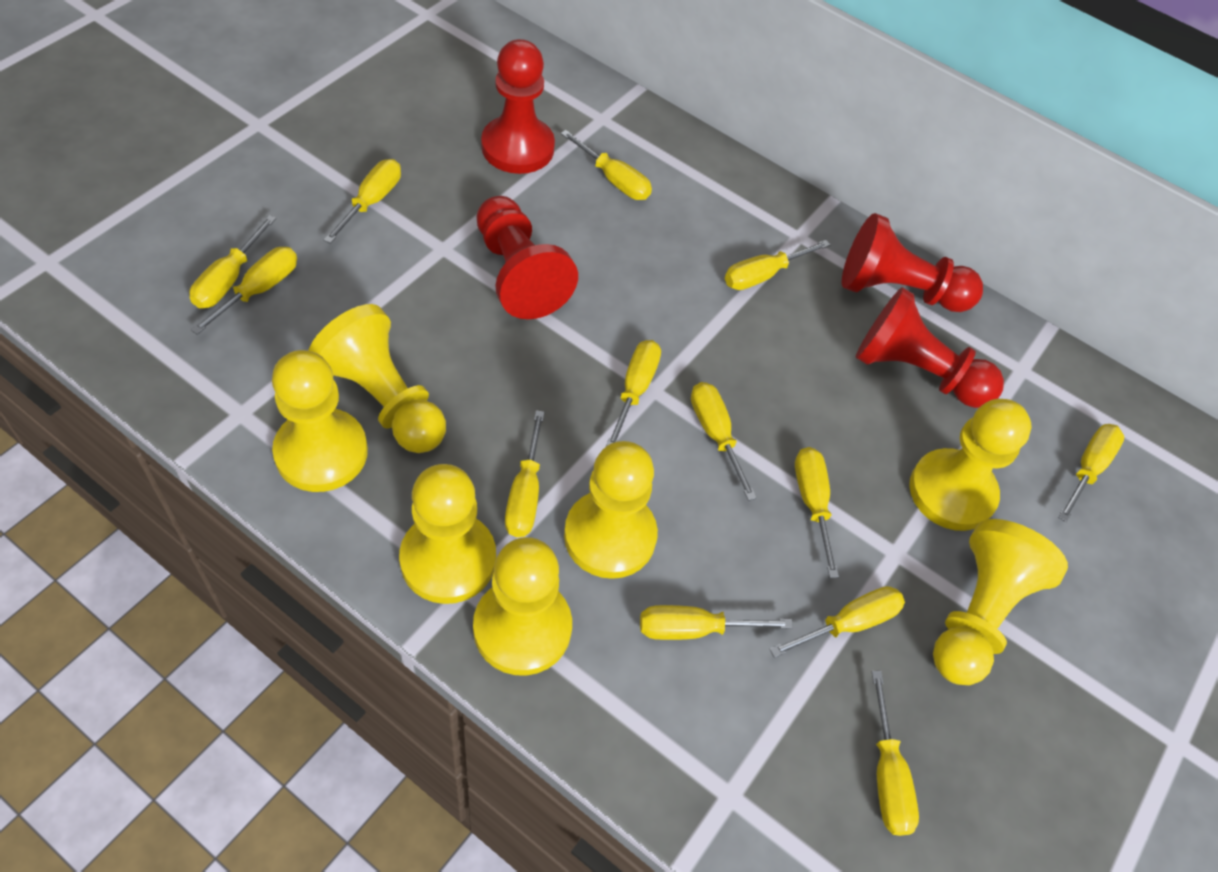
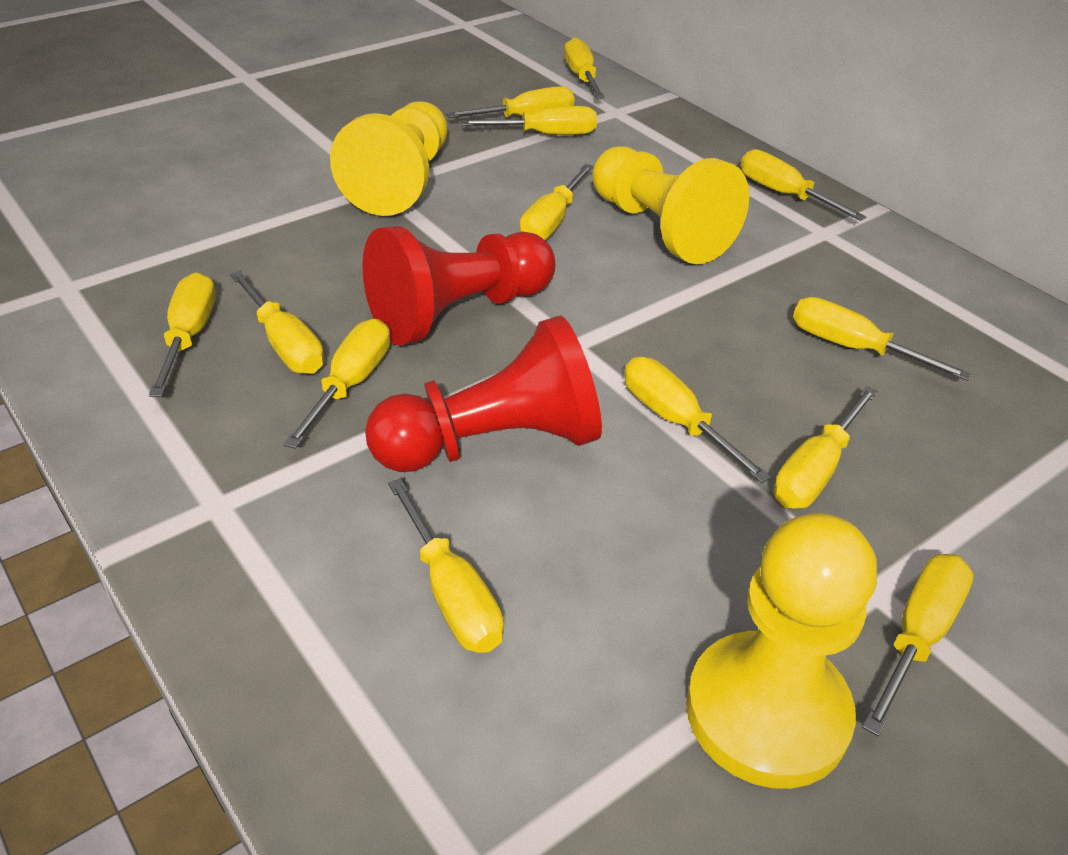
red pawn: 4 -> 2
yellow pawn: 7 -> 3

